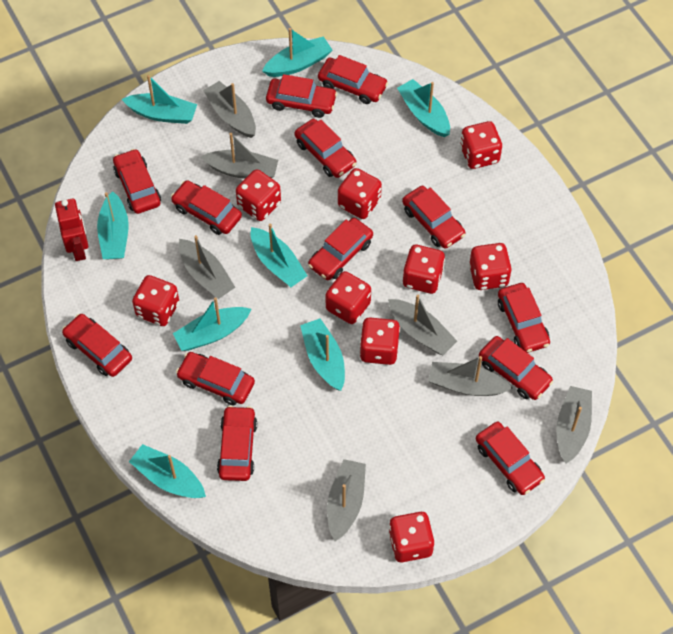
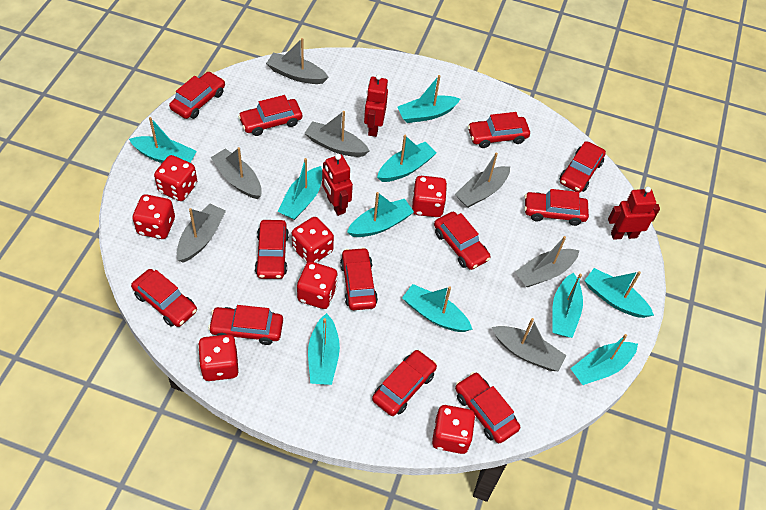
red car: 13 -> 12
red dice: 9 -> 7
red robot: 1 -> 3
turquoise boat: 8 -> 10

